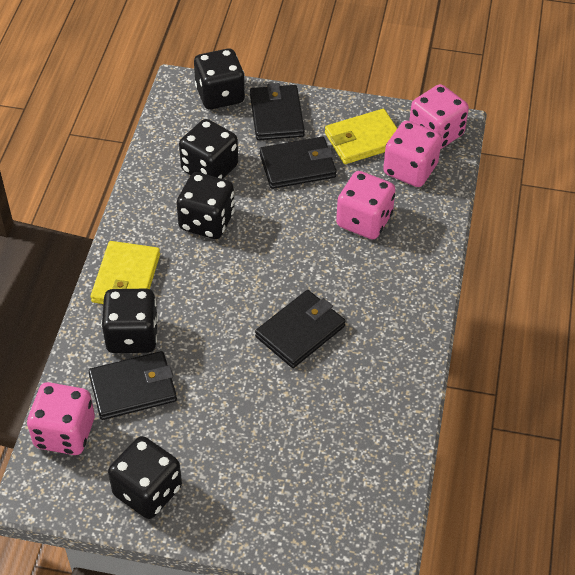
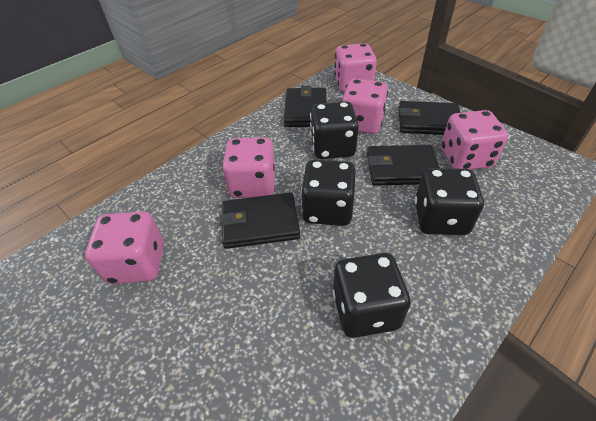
black dice: 5 -> 4
pink dice: 4 -> 5
yellow wallet: 2 -> 0

